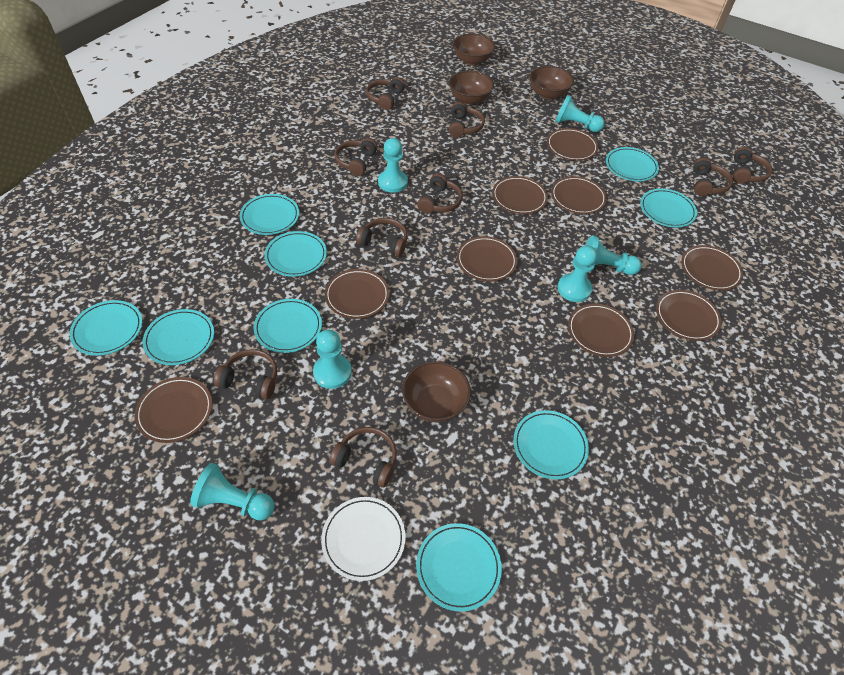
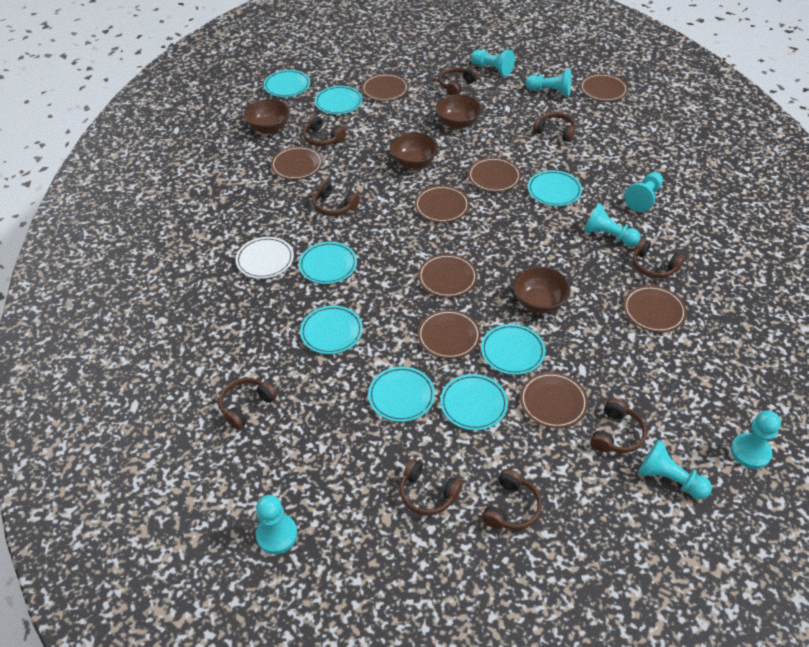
turquoise pawn: 6 -> 7
turquoise plate: 9 -> 8

